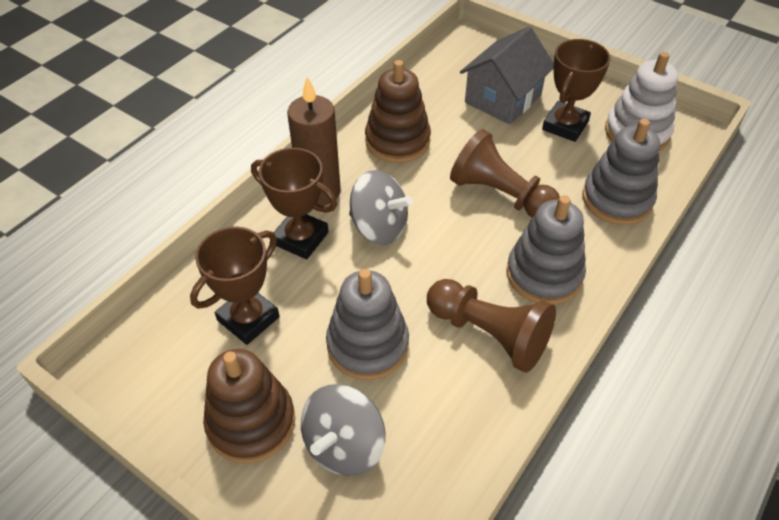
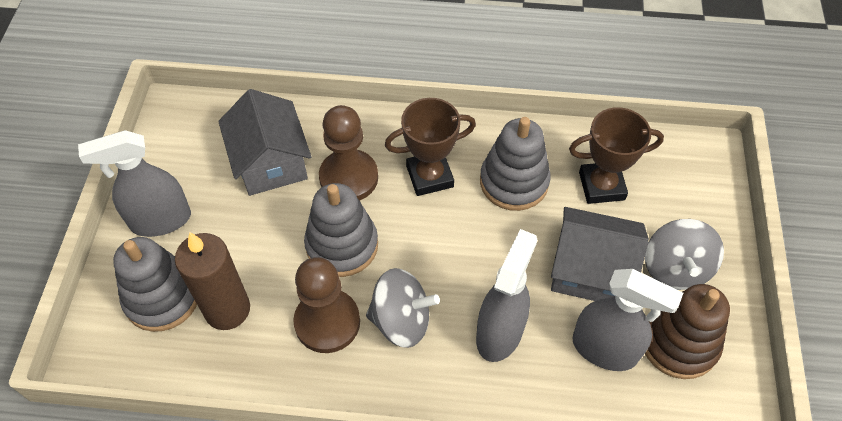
brown stacking toy: 2 -> 1
brown trophy: 3 -> 2
grey house: 1 -> 2
grey spray bottle: 0 -> 3
white stacking toy: 1 -> 0

